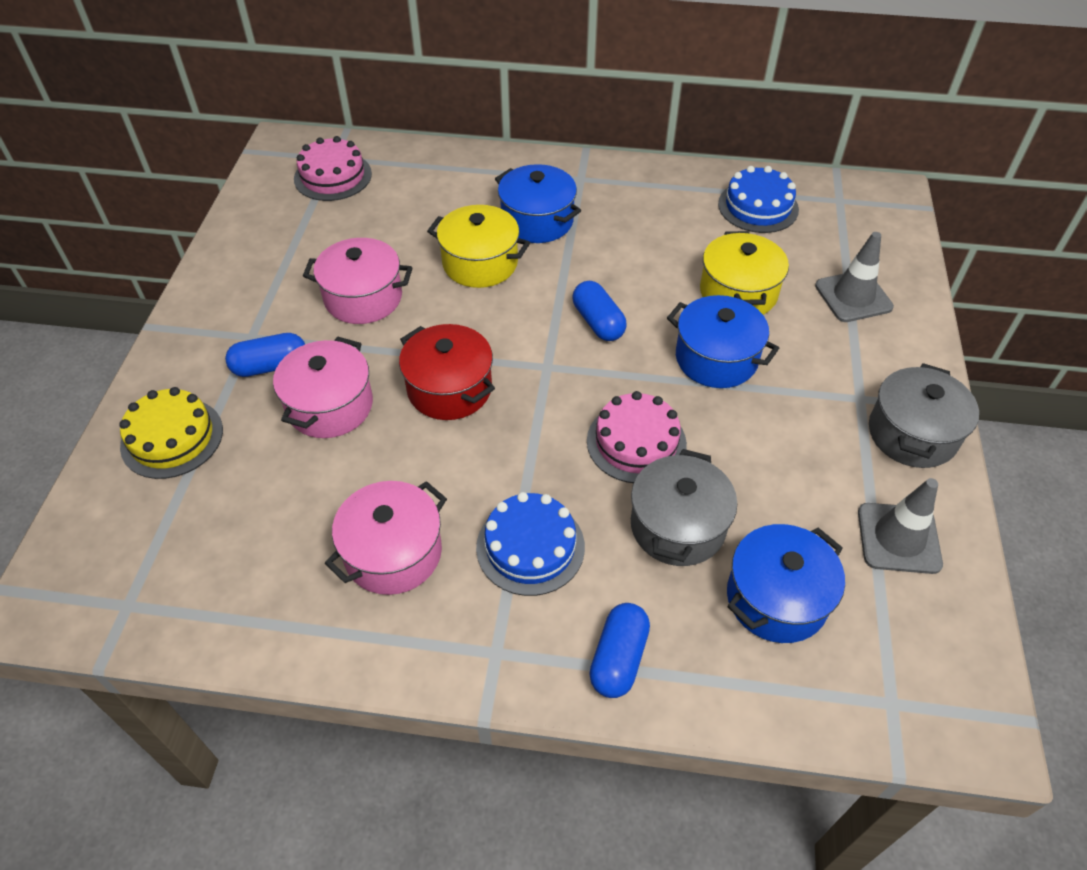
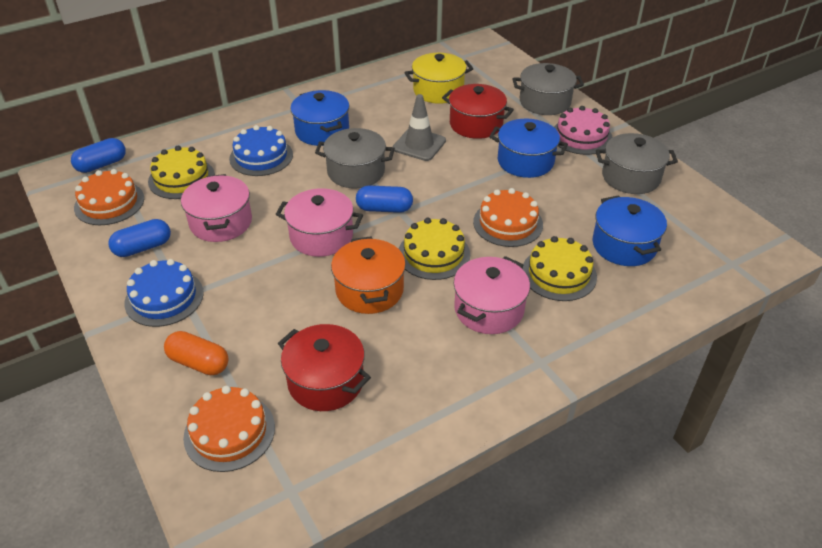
grey pot: 2 -> 3
grey traffic cone: 2 -> 1
orange cake: 0 -> 3
orange capsule: 0 -> 1
orange pot: 0 -> 1
pink cake: 2 -> 1
red pot: 1 -> 2
yellow cake: 1 -> 3
yellow pot: 2 -> 1

